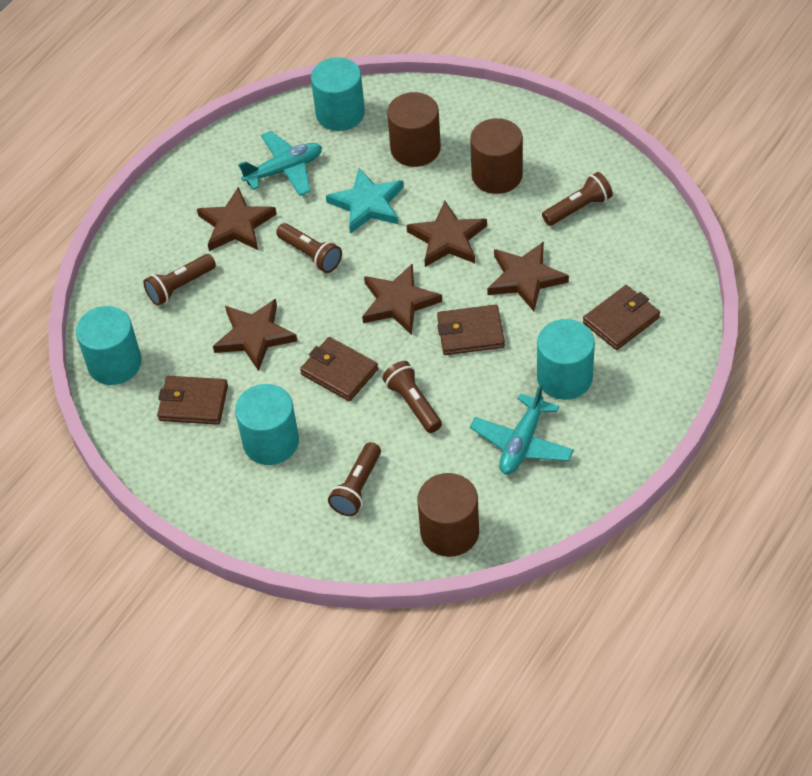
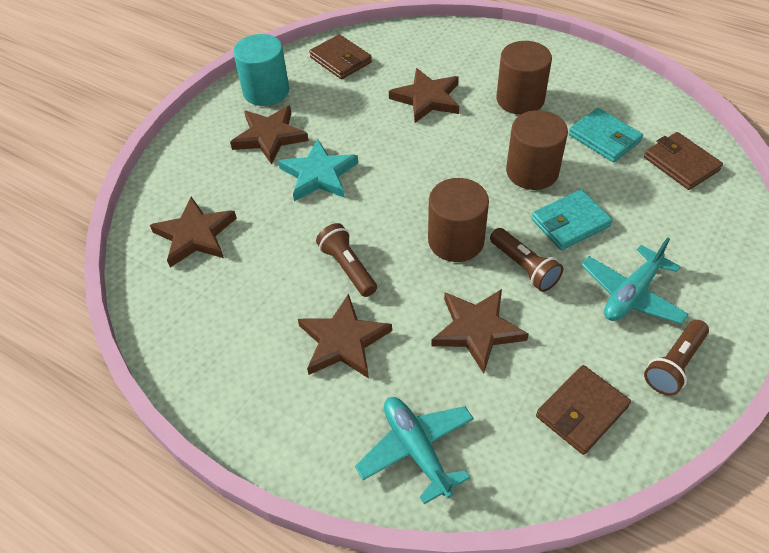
brown flashlight: 5 -> 3
brown wallet: 4 -> 3
turquoise cylinder: 4 -> 1
turquoise wallet: 0 -> 2

